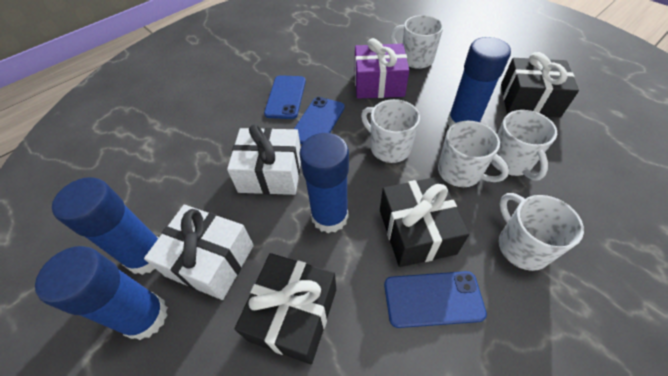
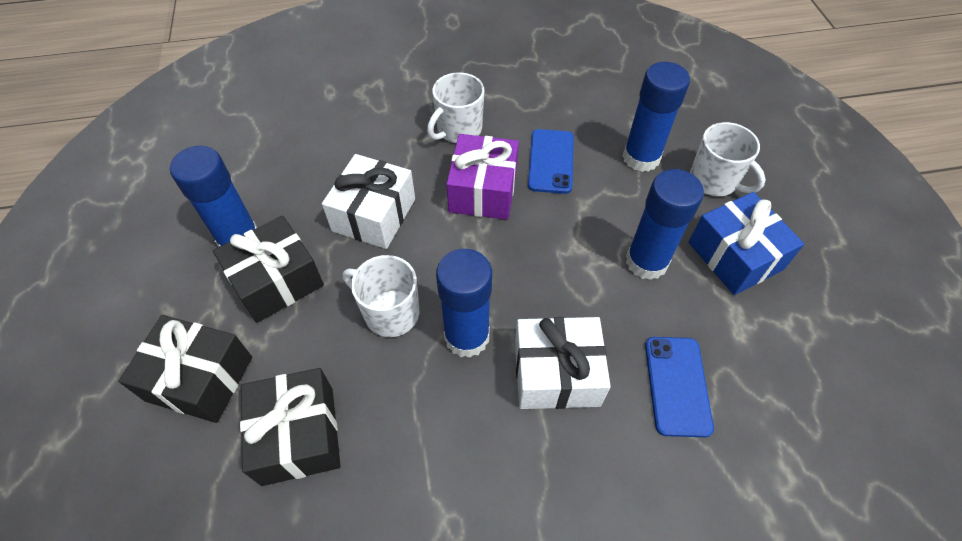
blue gift: 0 -> 1
blue phone: 3 -> 2
white mug: 5 -> 3

